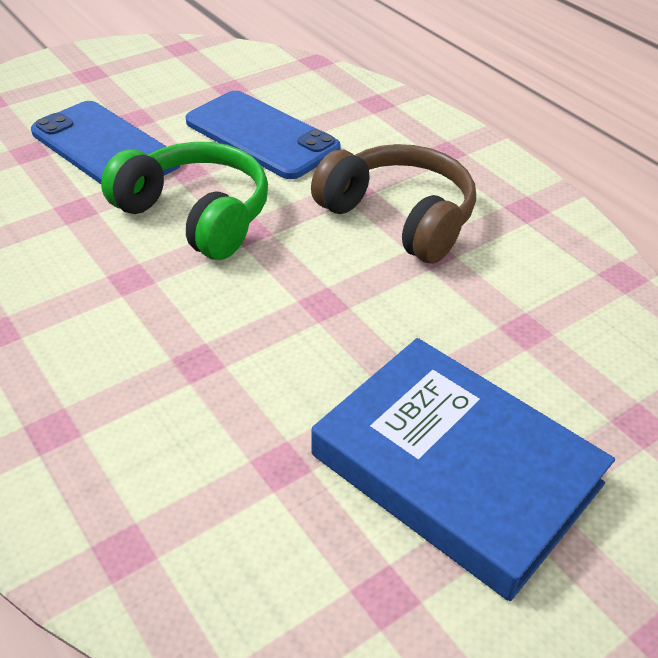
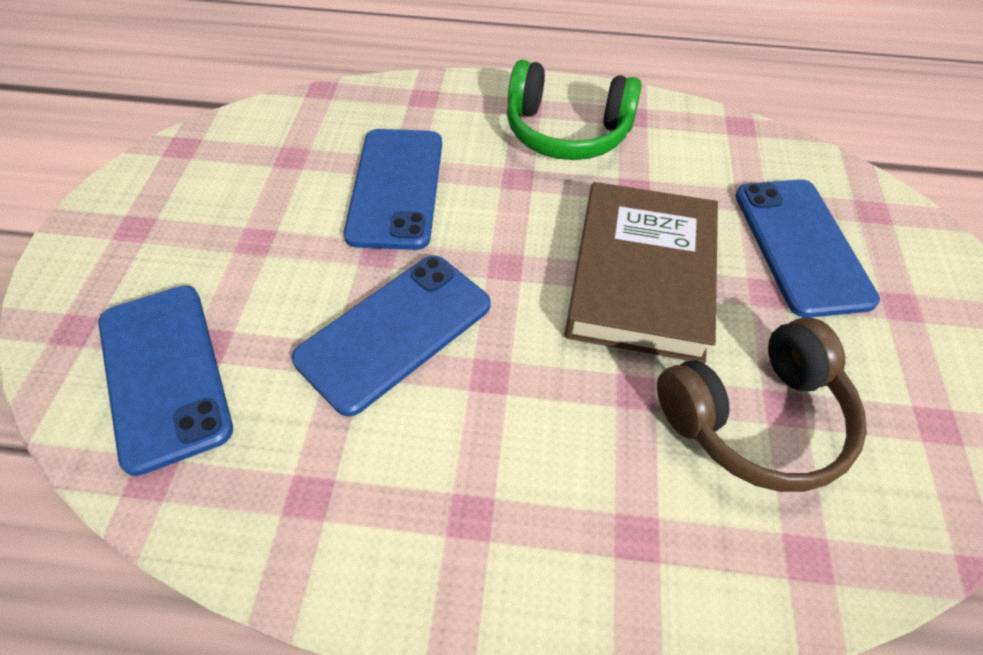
blue book: 1 -> 0
blue phone: 2 -> 4
brown book: 0 -> 1

